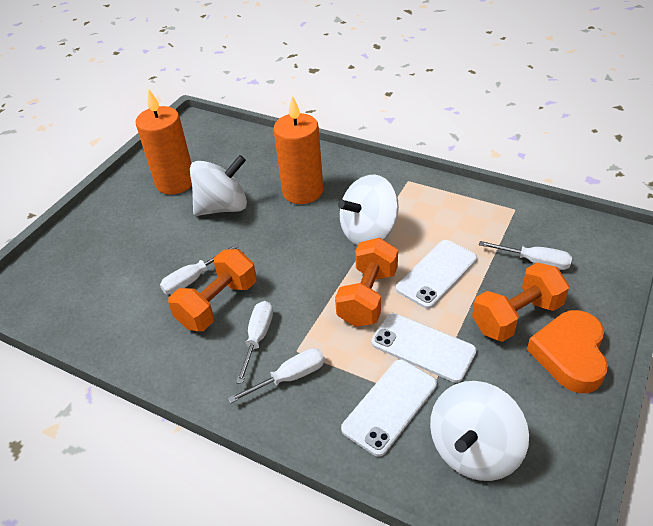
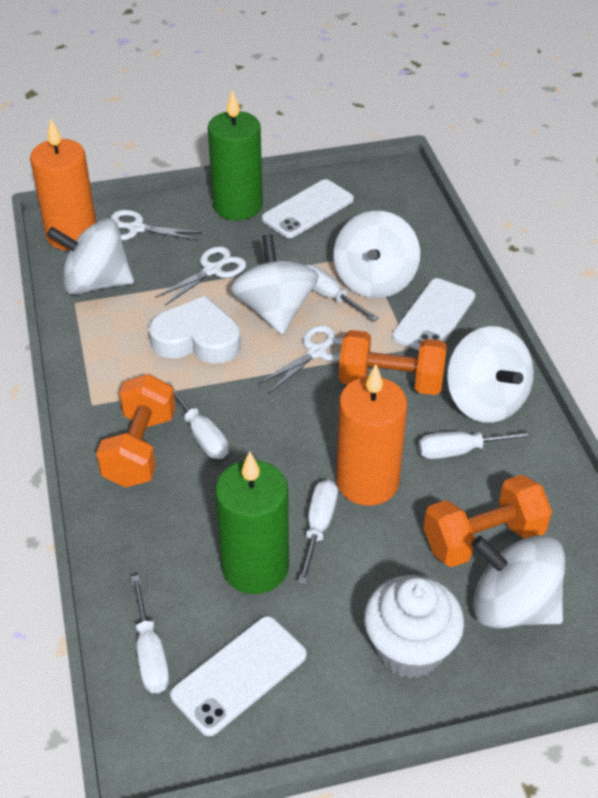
green candle: 0 -> 2
orange heart: 1 -> 0
white cupcake: 0 -> 1
white heart: 0 -> 1
white scissors: 0 -> 3
white screwdriver: 4 -> 5
white spinning top: 3 -> 5

